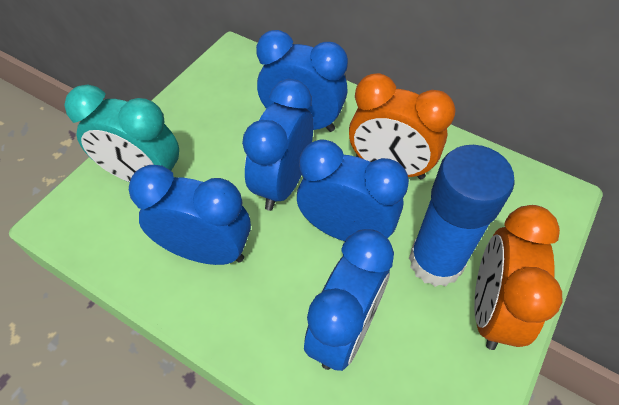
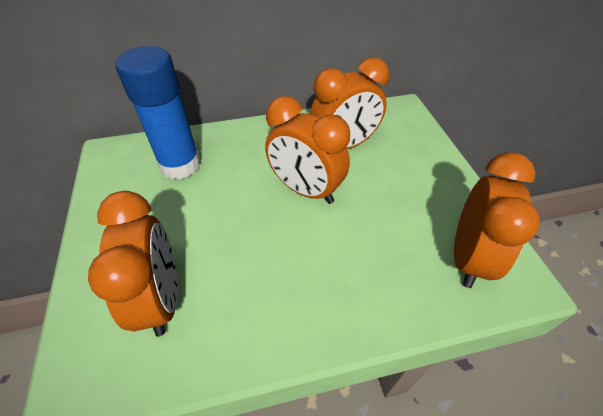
blue clock: 5 -> 0
orange clock: 2 -> 4
turquoise clock: 1 -> 0

